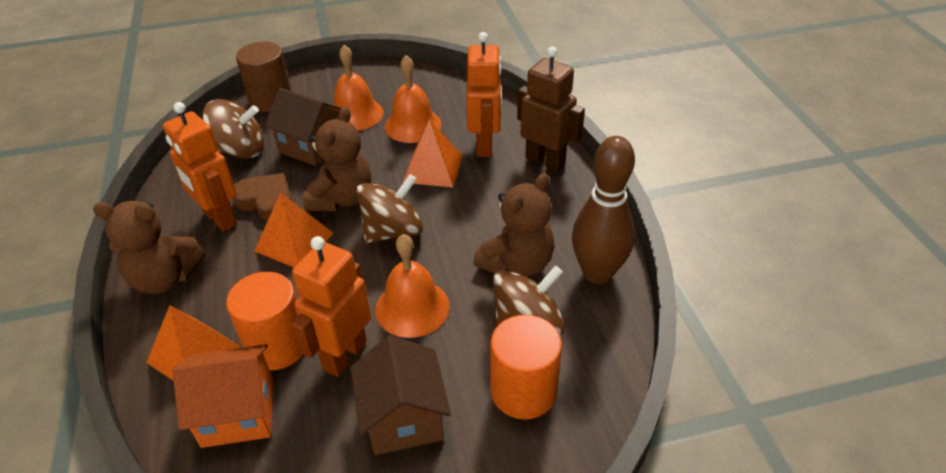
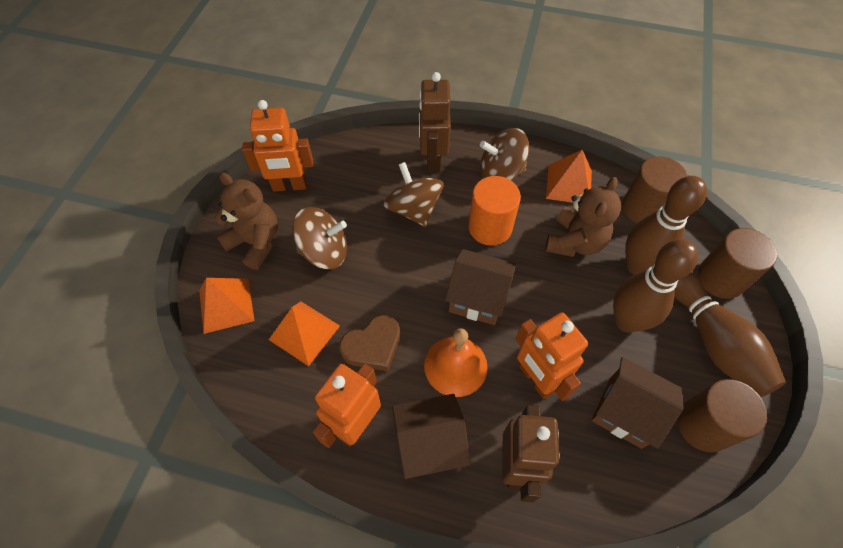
brown bowling pin: 1 -> 3
brown cylinder: 1 -> 3
brown house: 2 -> 3
brown robot: 1 -> 2
brown teddy bear: 3 -> 2
orange bell: 3 -> 1
orange cylinder: 2 -> 1
orange house: 1 -> 0

